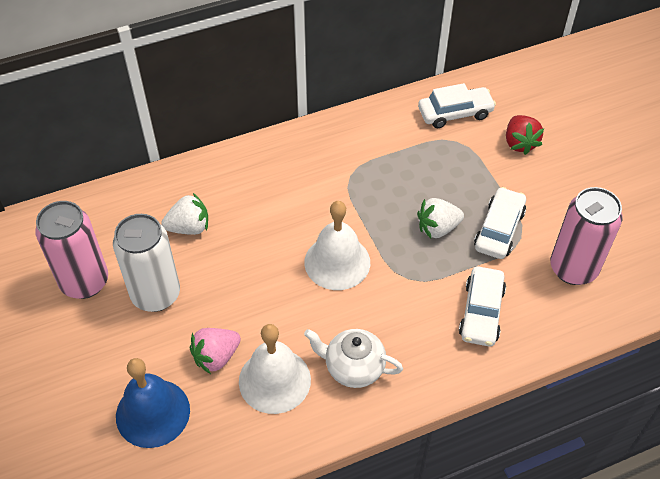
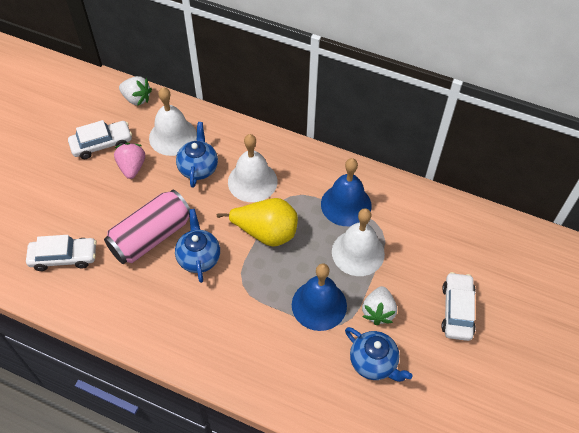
blue bell: 1 -> 2
blue teapot: 0 -> 3
pink can: 2 -> 1
red strawberry: 1 -> 0
white bell: 2 -> 3
white can: 1 -> 0
white teapot: 1 -> 0
yellow pear: 0 -> 1

